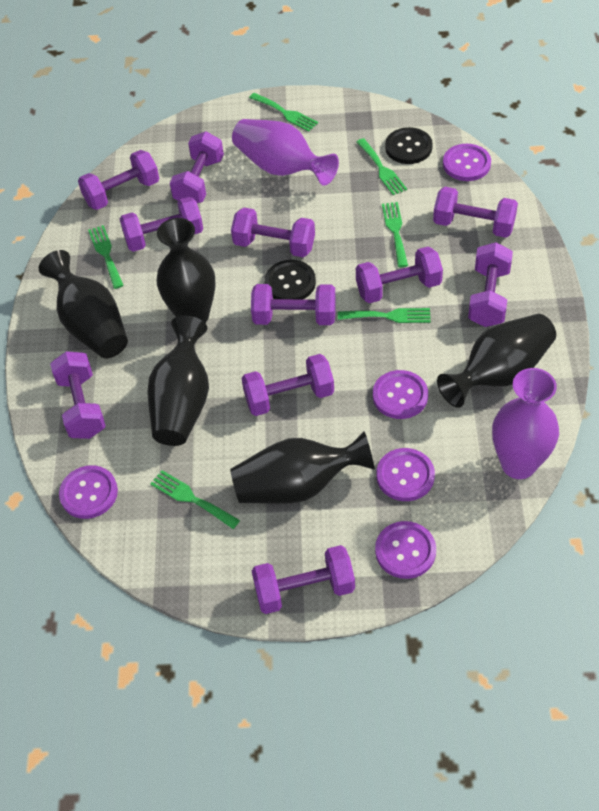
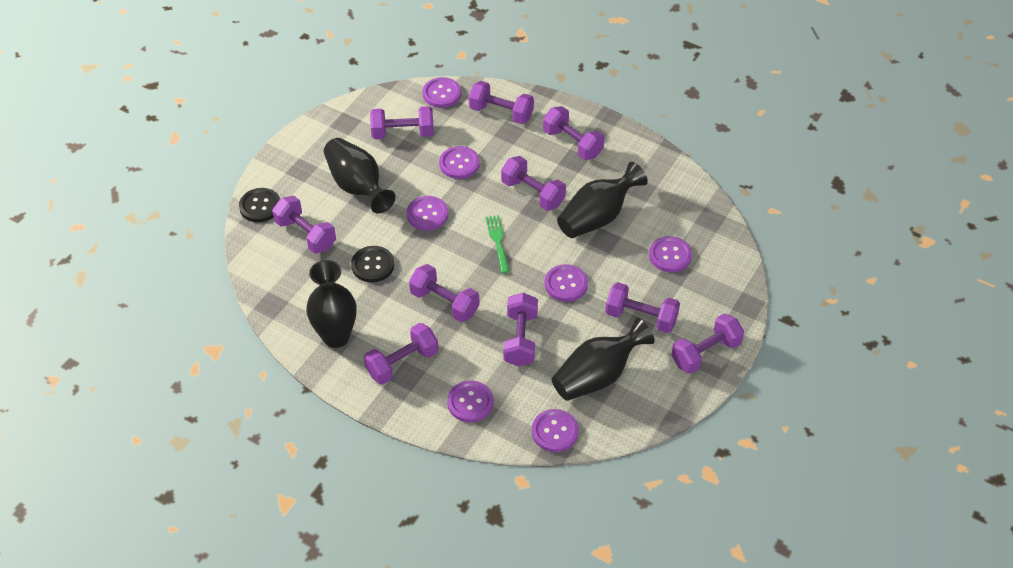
black vase: 5 -> 4
green fork: 6 -> 1
purple button: 5 -> 7
purple dumbbell: 11 -> 10
purple vase: 2 -> 0

